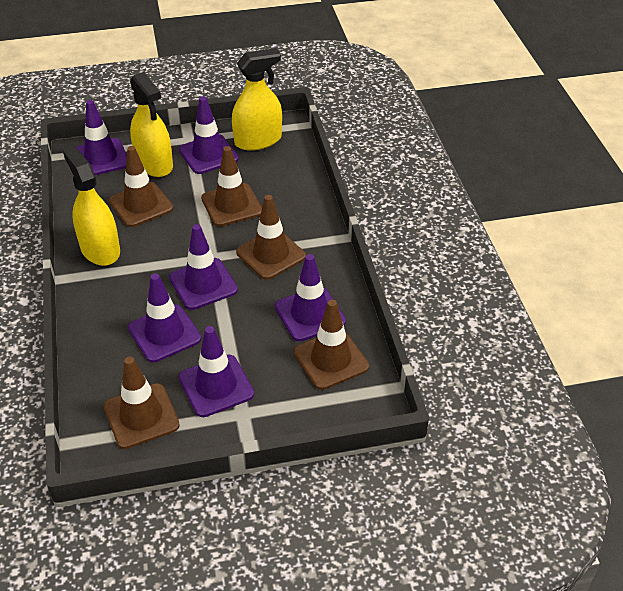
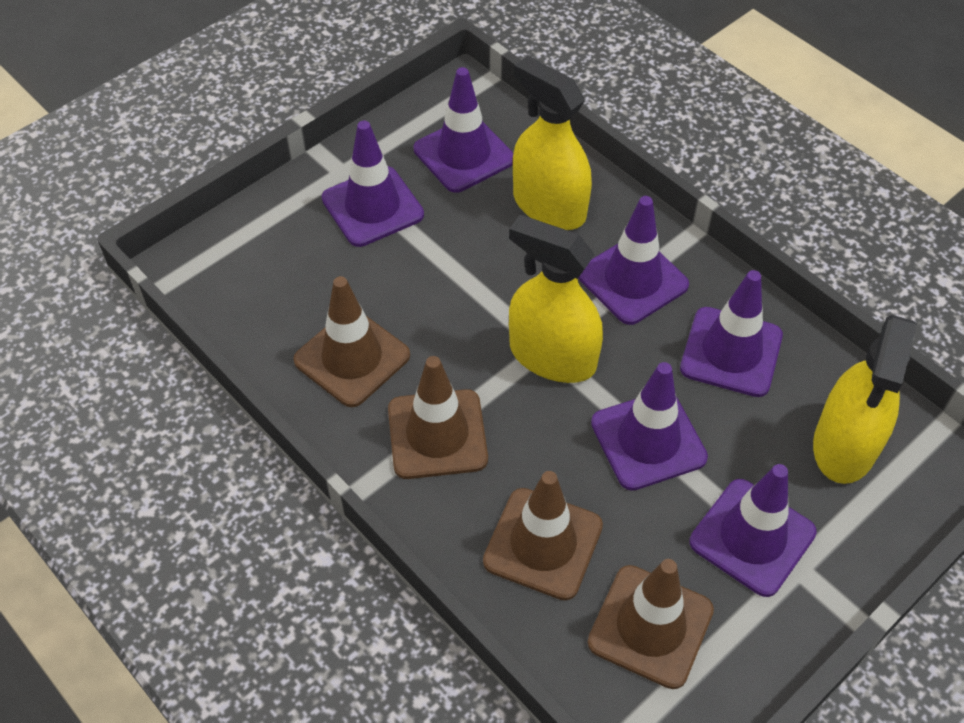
brown traffic cone: 5 -> 4

